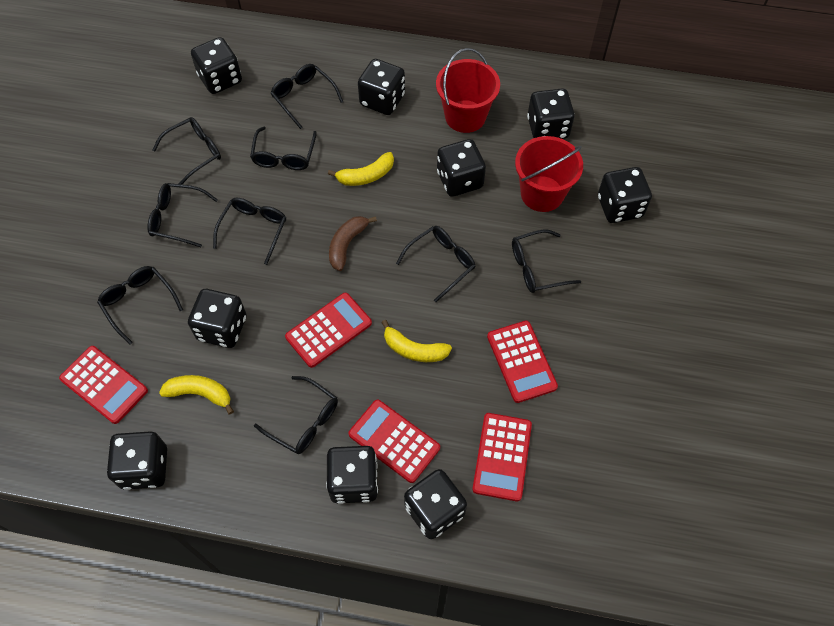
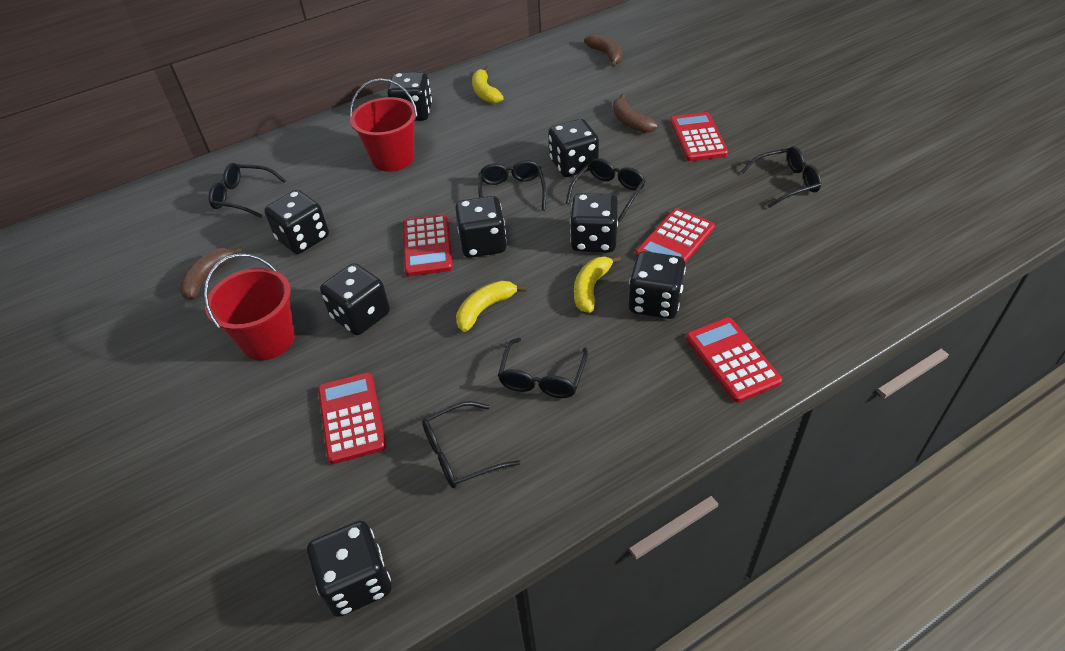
black dice: 9 -> 8
black glasses: 9 -> 6
brown banana: 1 -> 3

